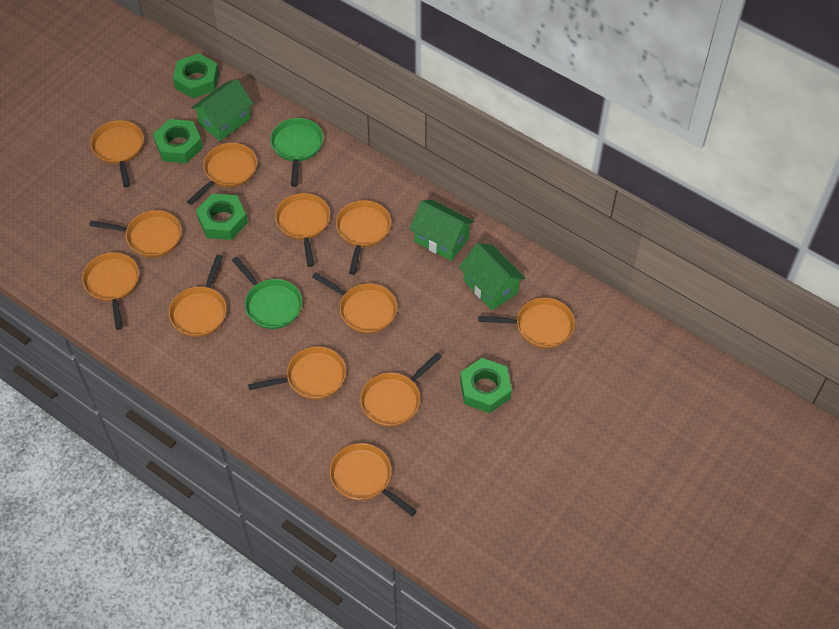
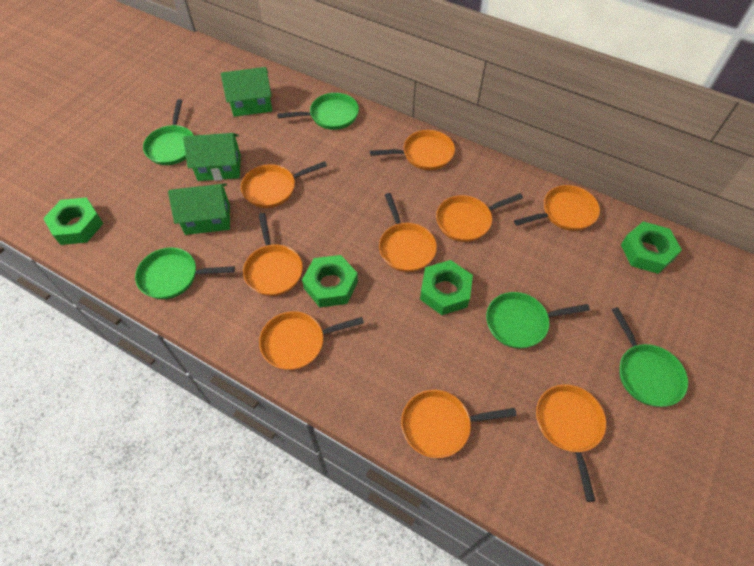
green pan: 2 -> 5
orange pan: 12 -> 9

